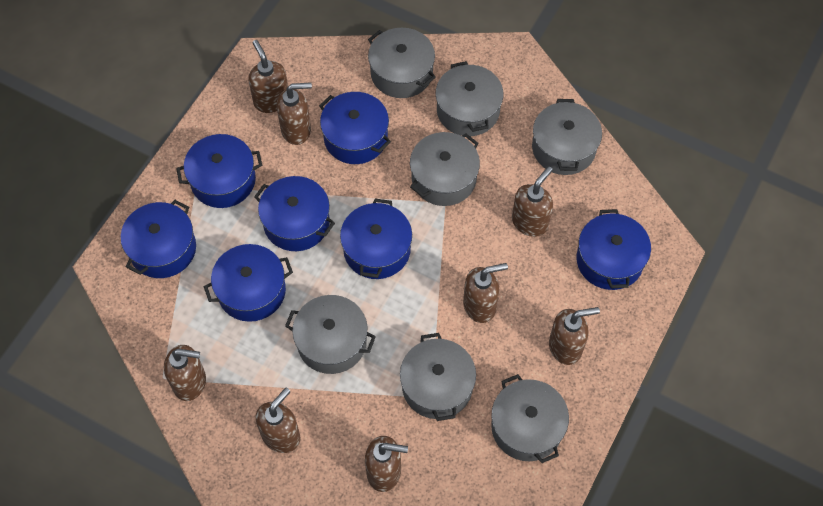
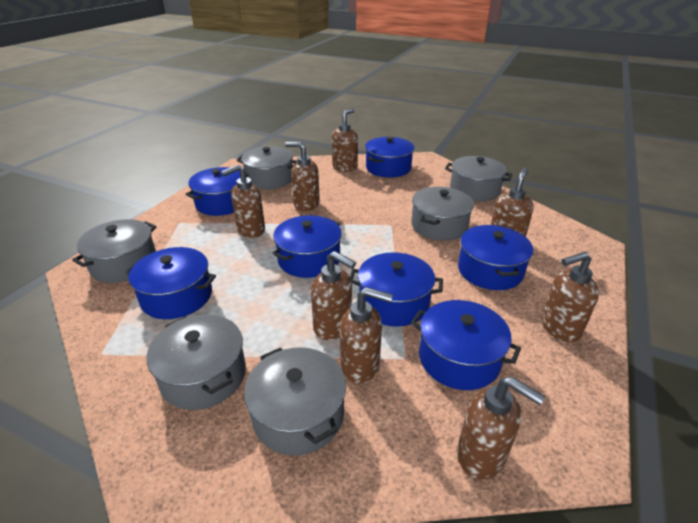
grey pot: 7 -> 6

